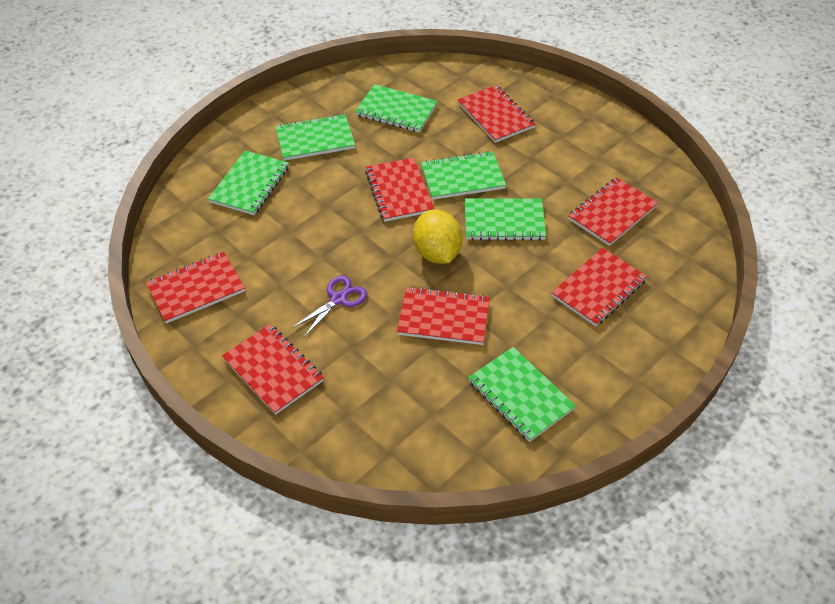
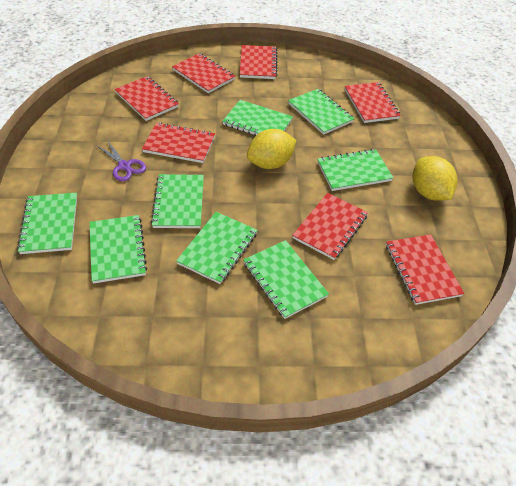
green notebook: 6 -> 8
yellow lemon: 1 -> 2

